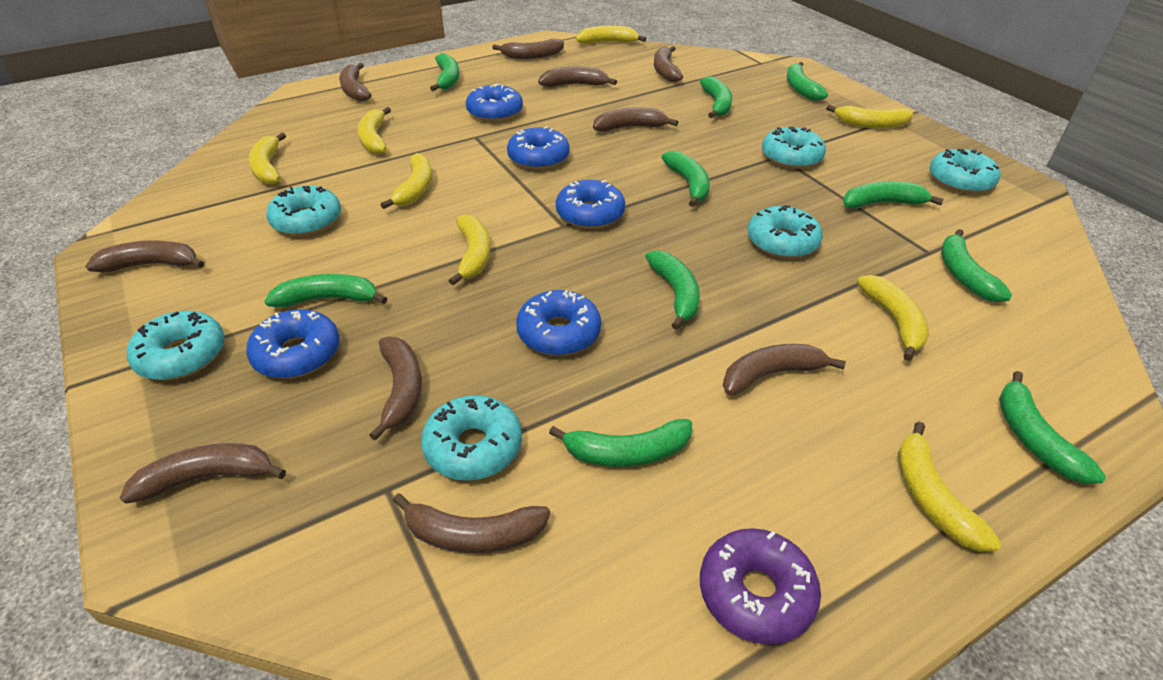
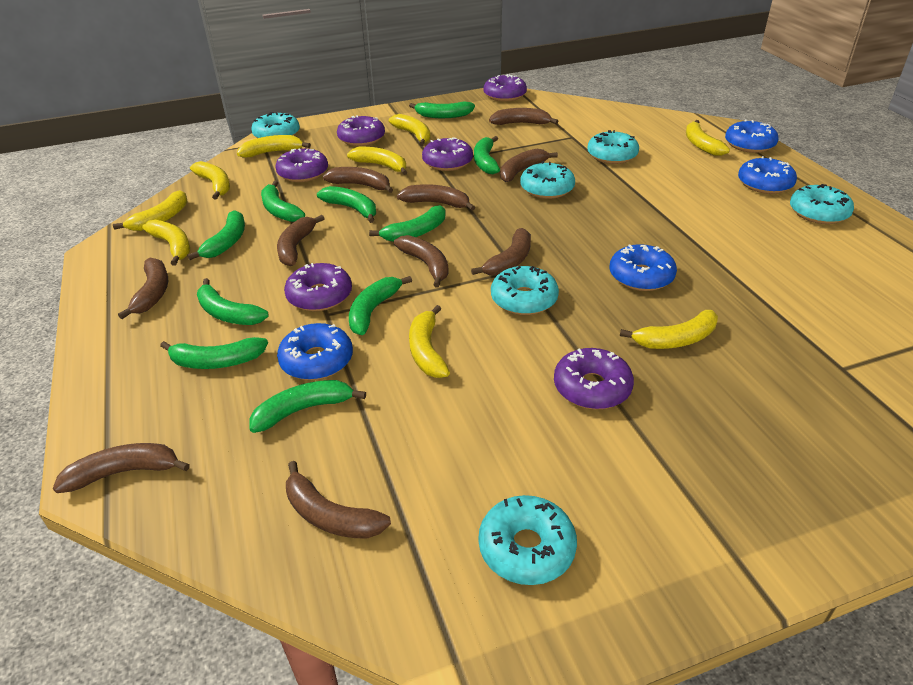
blue donut: 5 -> 4
purple donut: 1 -> 6
yellow banana: 8 -> 9

